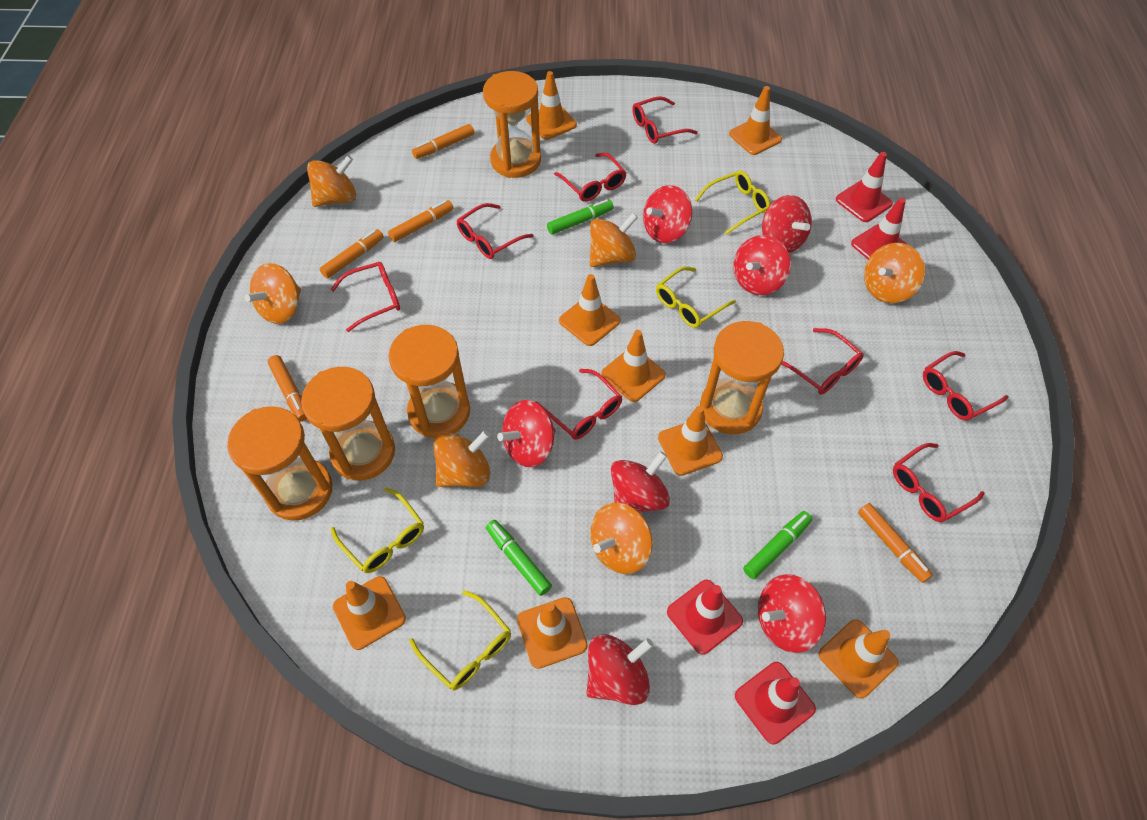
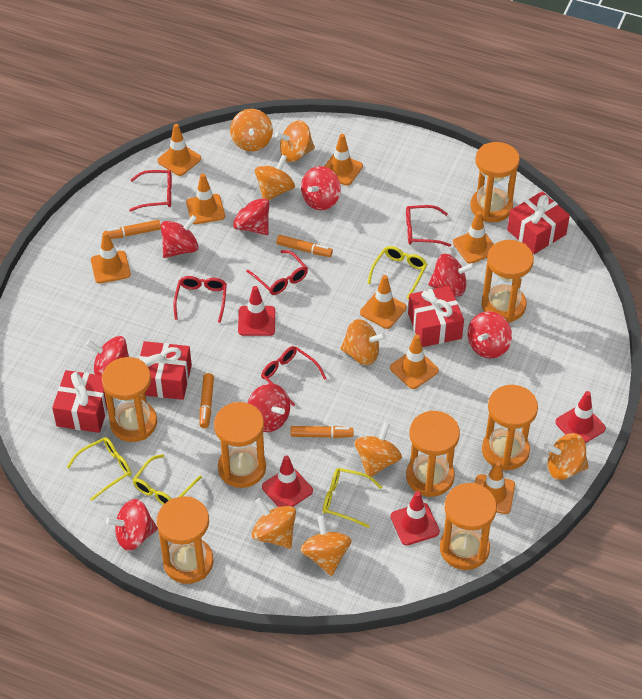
green marker: 3 -> 0
orange hourglass: 5 -> 8
orange marker: 5 -> 4
orange spinning top: 6 -> 8
red gift: 0 -> 4
red glasses: 8 -> 5
red spinning top: 7 -> 8

